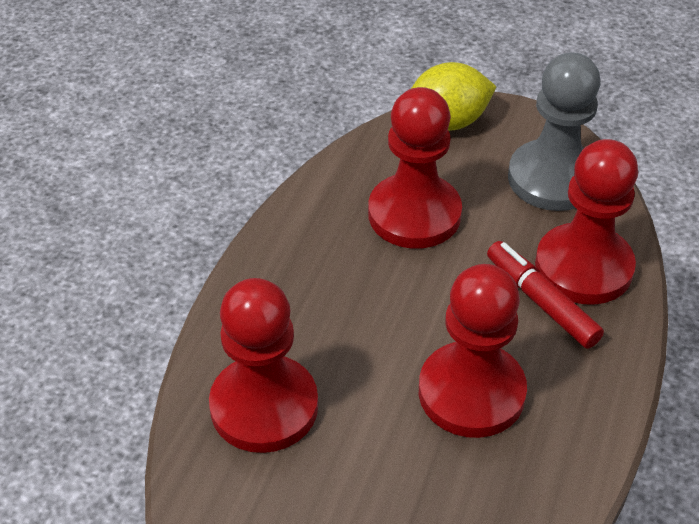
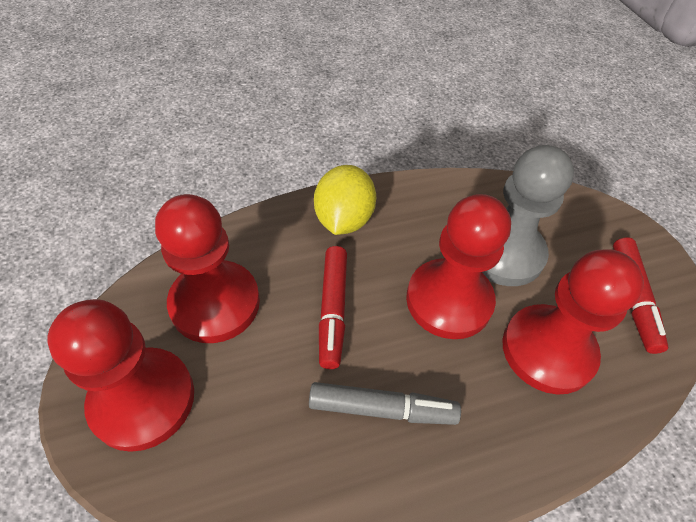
grey marker: 0 -> 1
red marker: 1 -> 2

